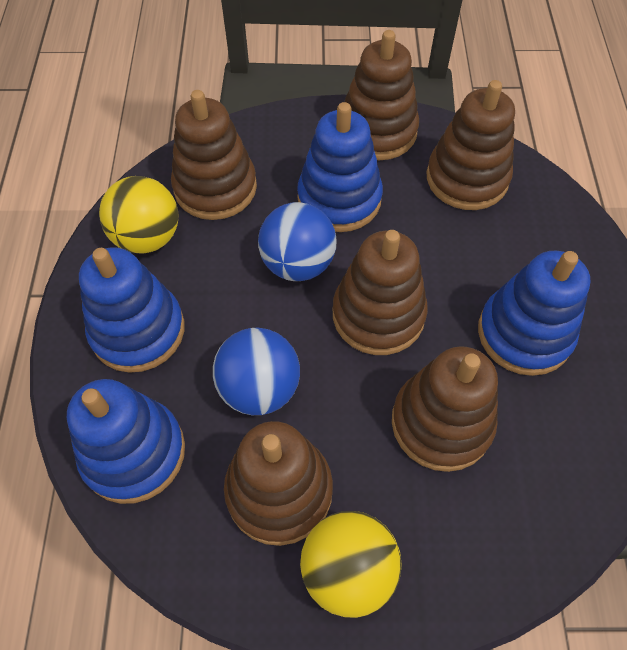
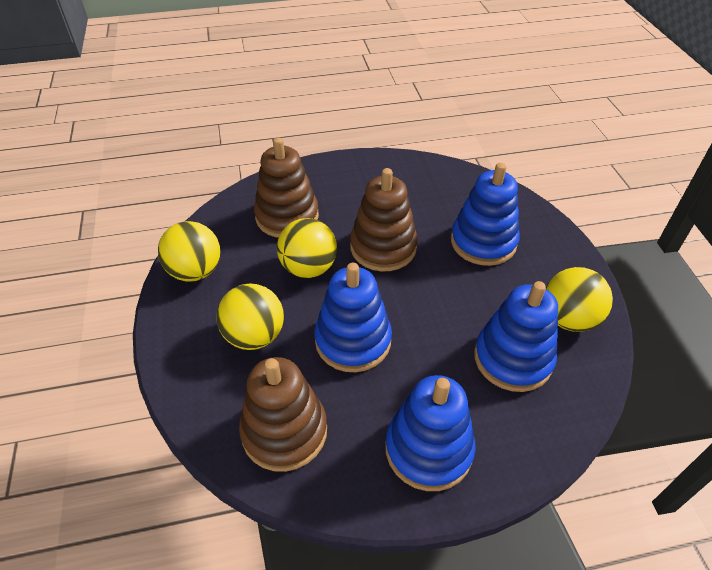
blue ball: 2 -> 0
brown stacking toy: 6 -> 3
yellow ball: 2 -> 4

